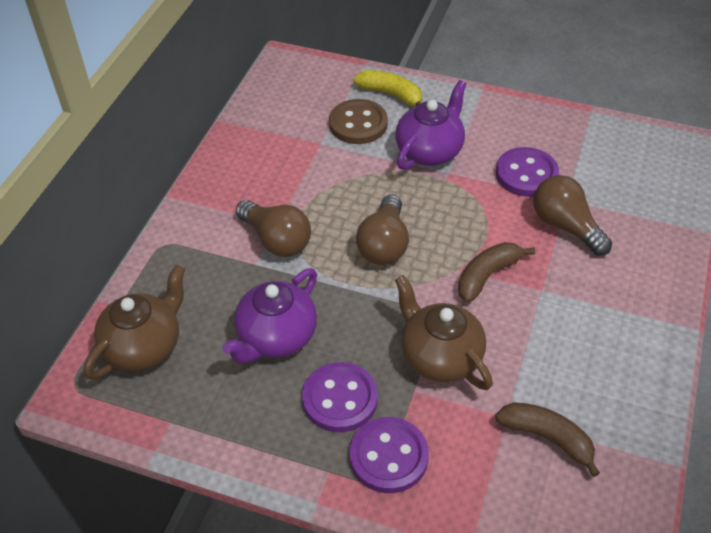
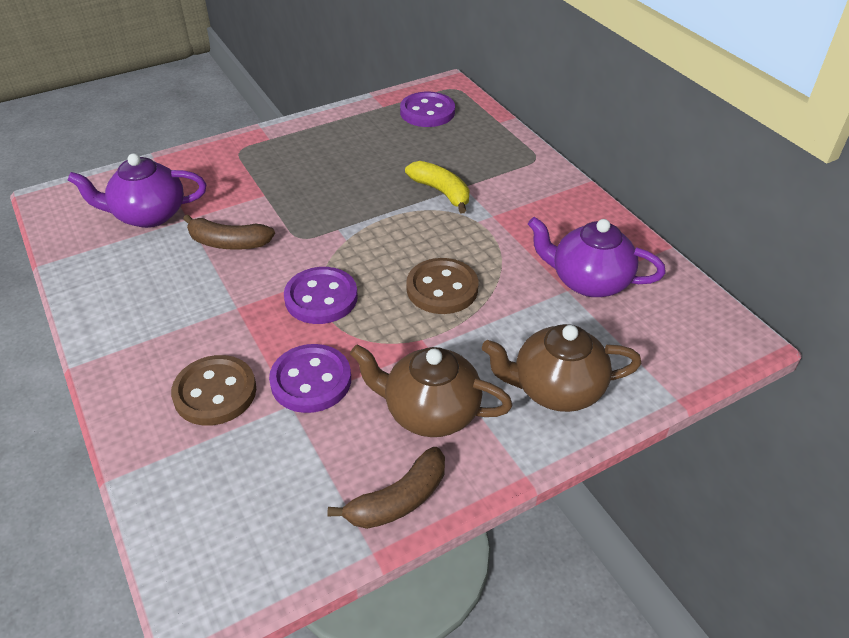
brown button: 1 -> 2
brown light bulb: 3 -> 0

